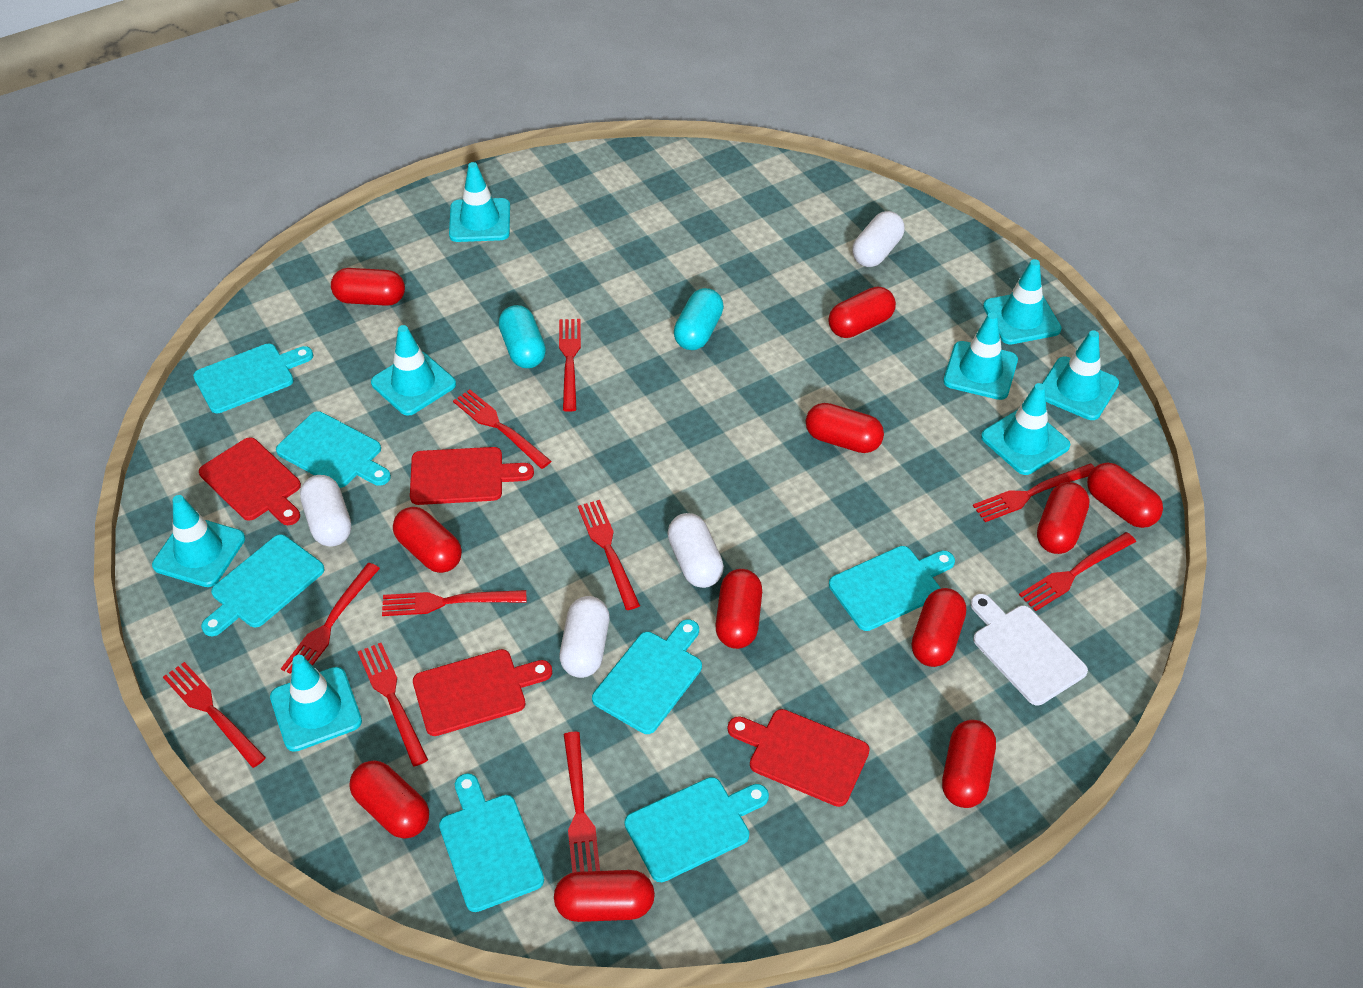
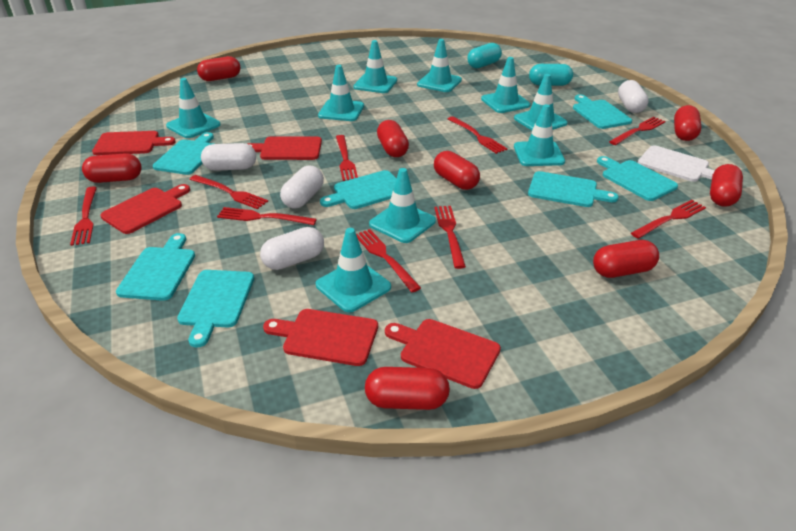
red capsule: 11 -> 8
red cutting board: 4 -> 5
red fork: 10 -> 9
turquoise traffic cone: 8 -> 9

